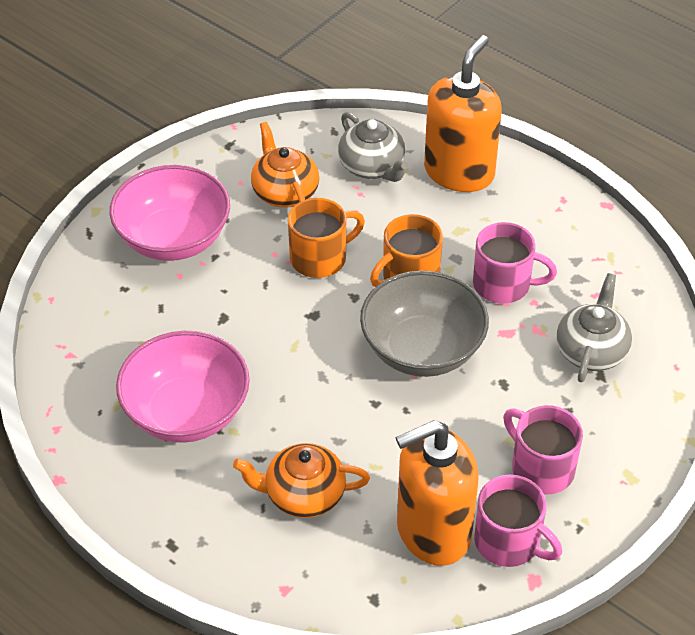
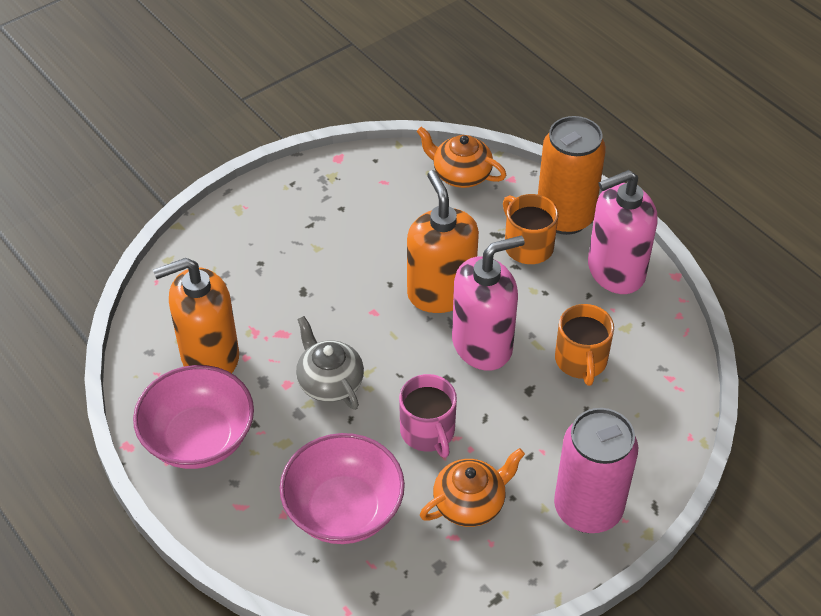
grey bowl: 1 -> 0
grey teapot: 2 -> 1
orange can: 0 -> 1
pink can: 0 -> 1
pink mug: 3 -> 1
pink soap dispenser: 0 -> 2

